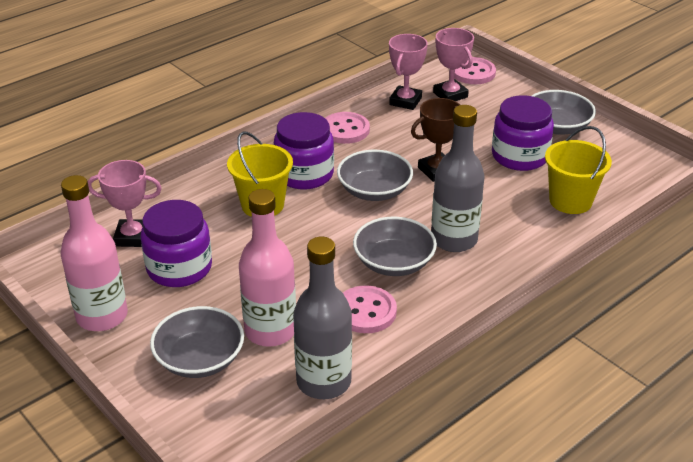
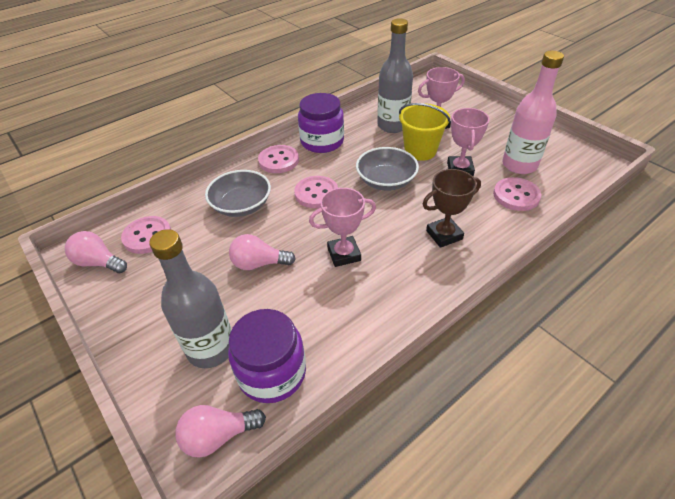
grey bowl: 4 -> 2
pink bottle: 2 -> 1
pink button: 3 -> 4
pink light bulb: 0 -> 3
purple jar: 3 -> 2
yellow bucket: 2 -> 1

